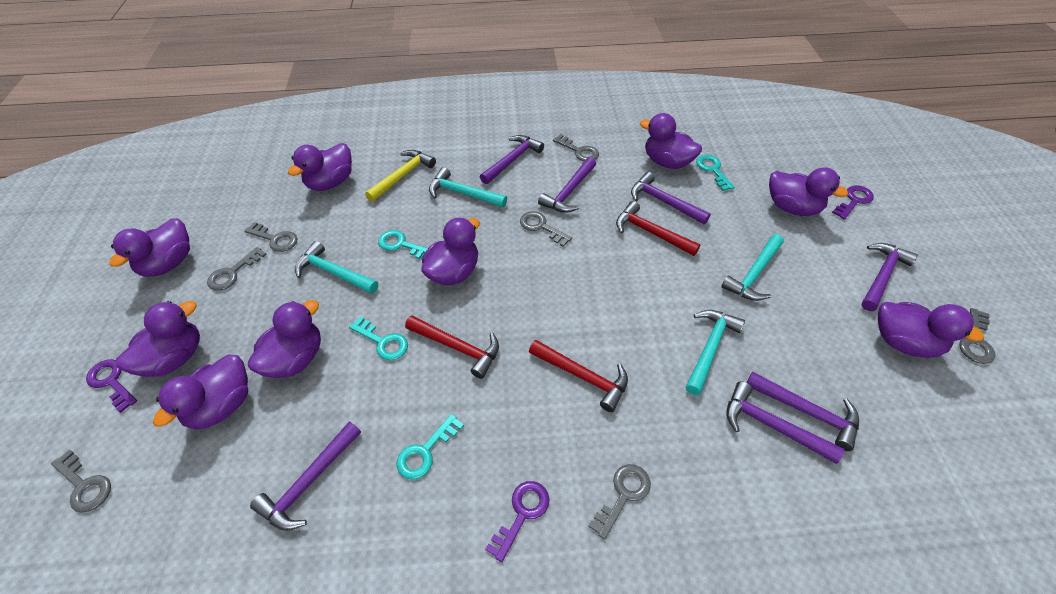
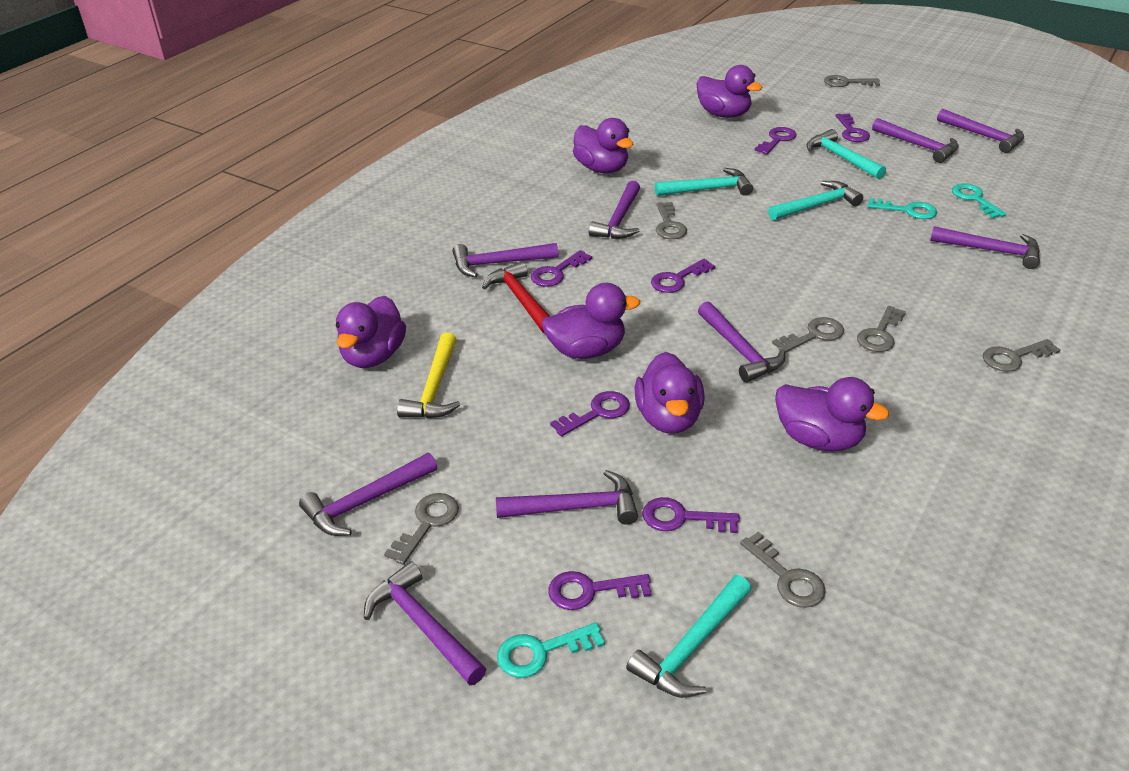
purple duck: 9 -> 6
purple hammer: 7 -> 9
purple key: 3 -> 7
red hammer: 3 -> 1
turquoise key: 4 -> 3

